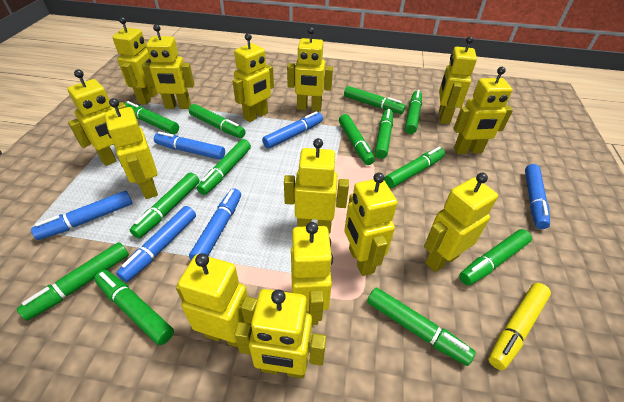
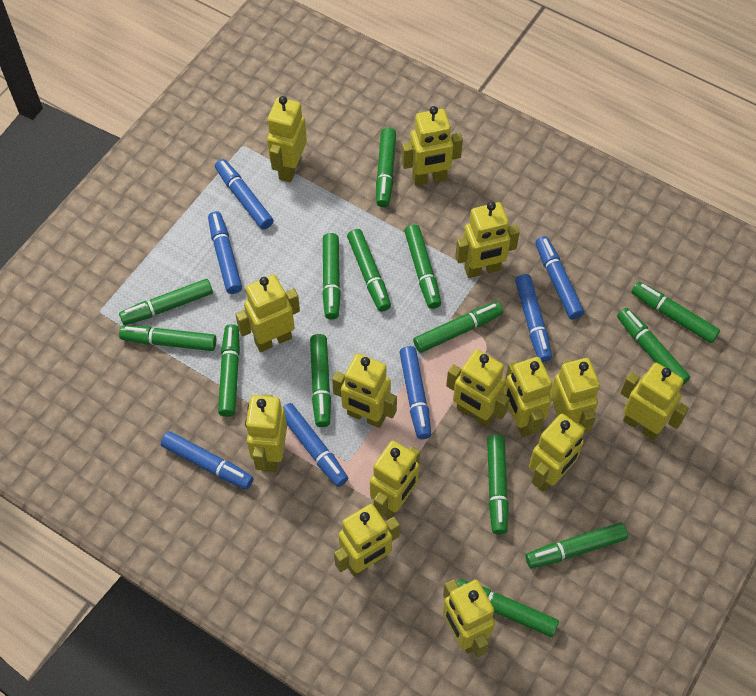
blue marker: 6 -> 7
green marker: 13 -> 14
yellow marker: 1 -> 0

